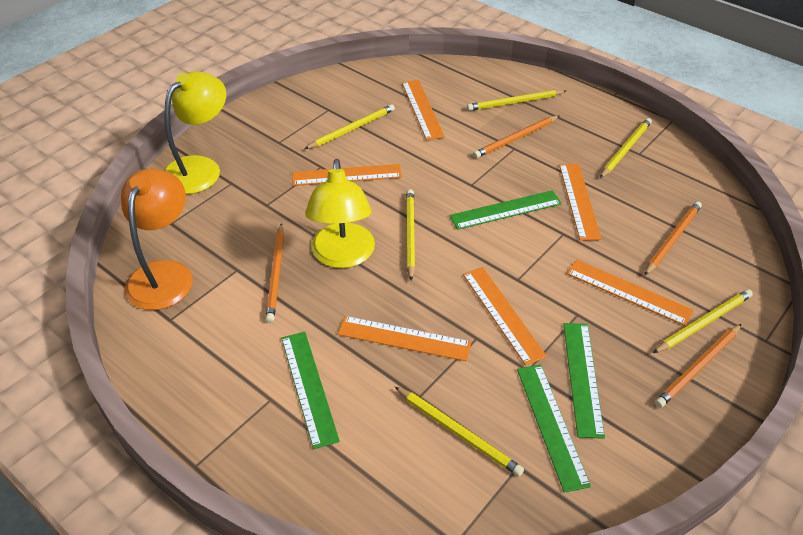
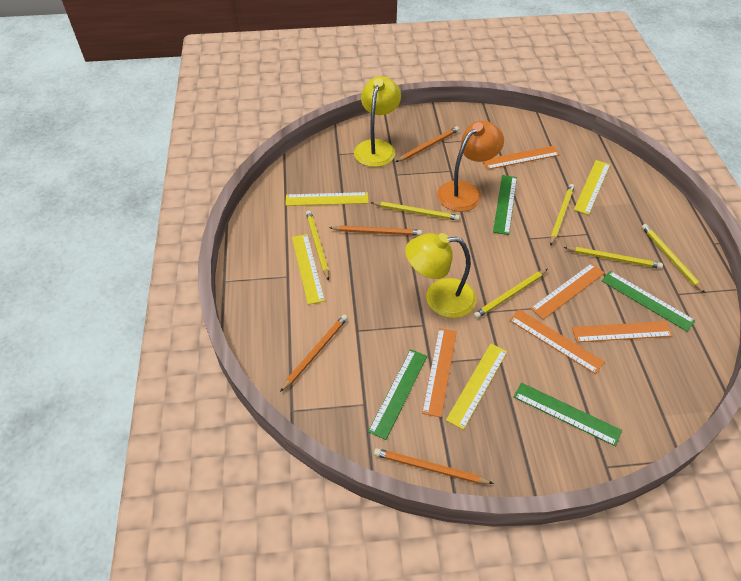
orange ruler: 6 -> 5
yellow ruler: 0 -> 4

